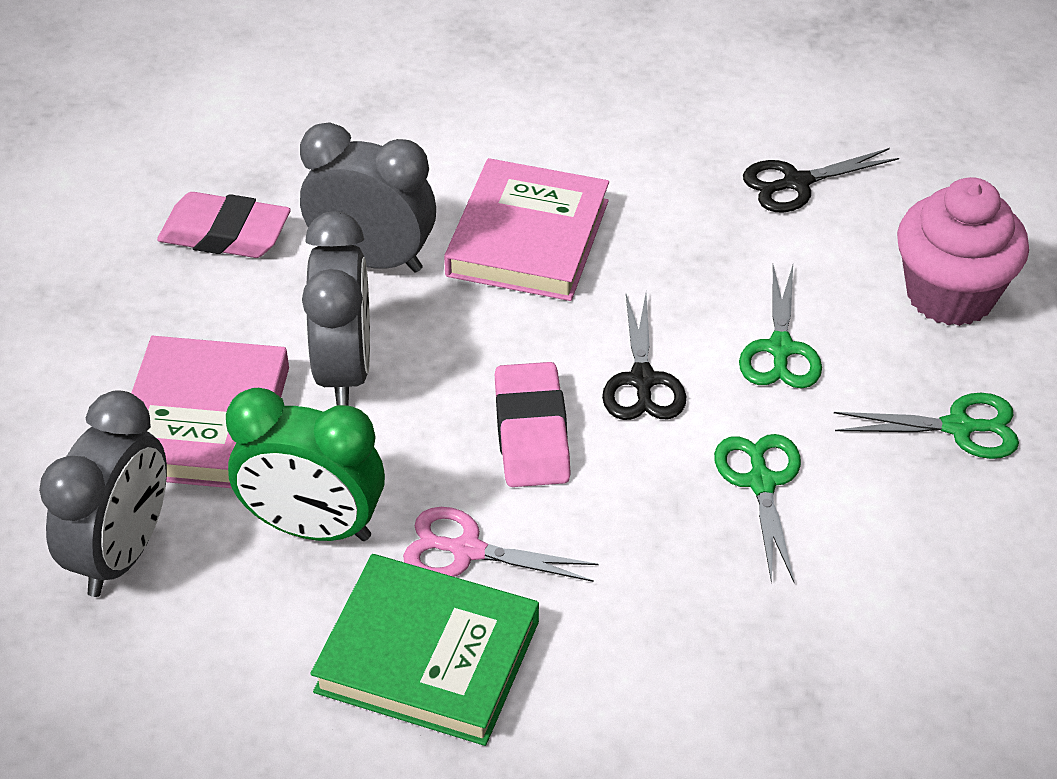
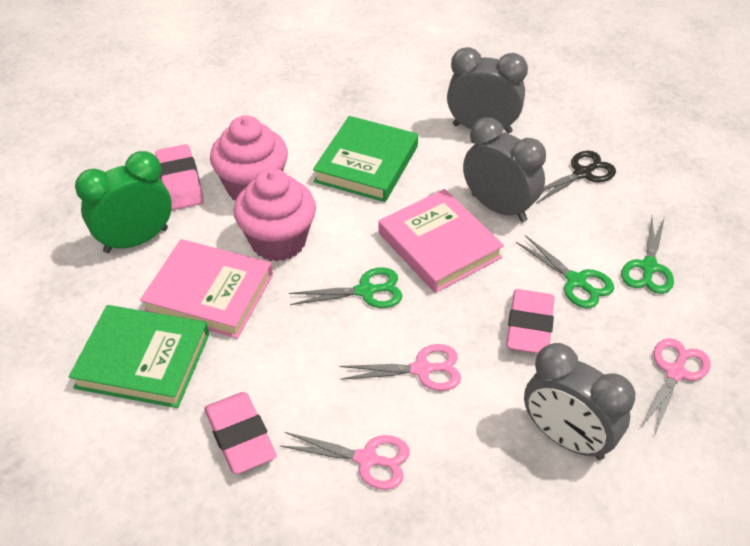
black scissors: 2 -> 1
green book: 1 -> 2
pink cupcake: 1 -> 2
pink eraser: 2 -> 3
pink scissors: 1 -> 3

